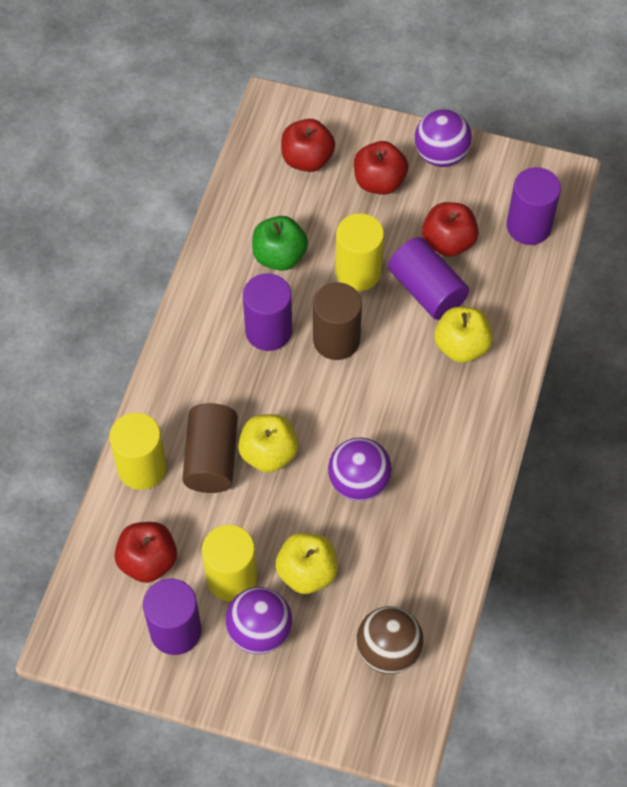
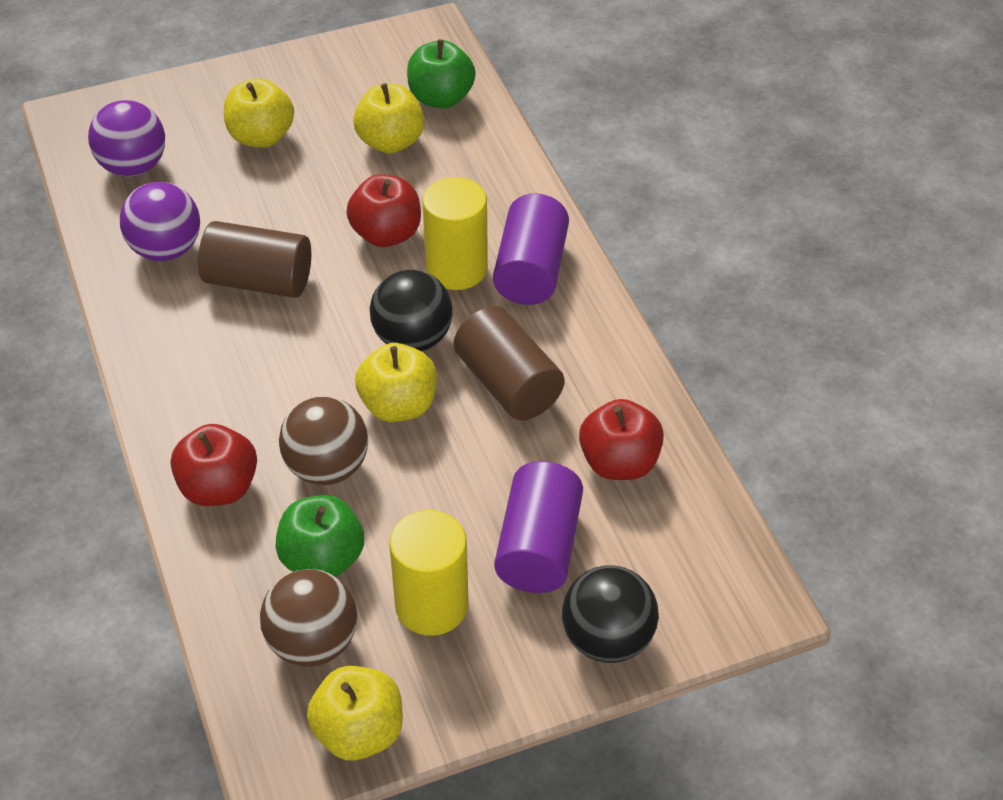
black ball: 0 -> 2
brown ball: 1 -> 2
green apple: 1 -> 2
purple ball: 3 -> 2
purple cylinder: 4 -> 2
red apple: 4 -> 3
yellow apple: 3 -> 4
yellow cylinder: 3 -> 2

